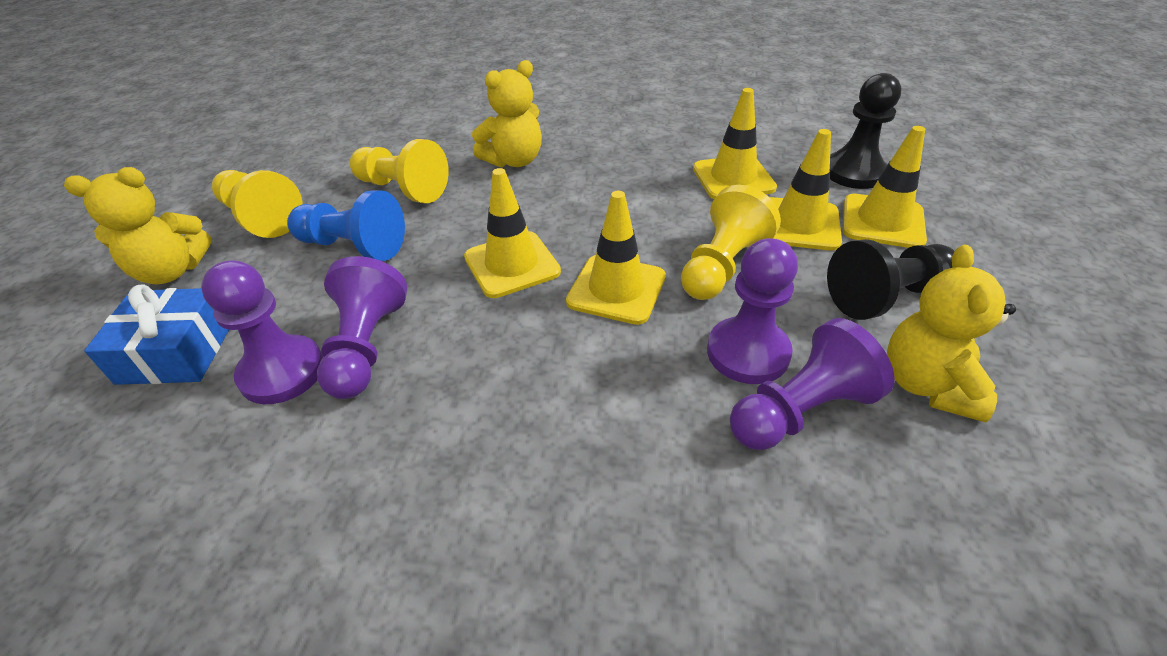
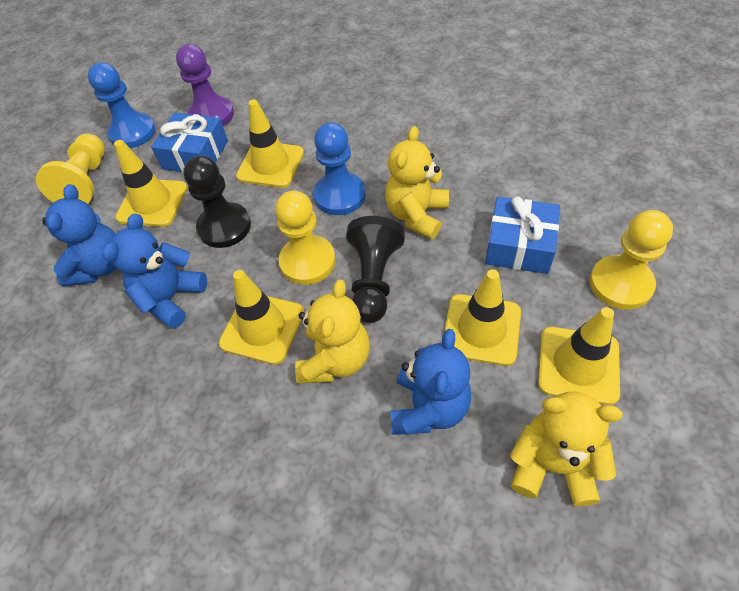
blue gift: 1 -> 2
blue pawn: 1 -> 2
blue teddy bear: 0 -> 3
purple pawn: 4 -> 1

